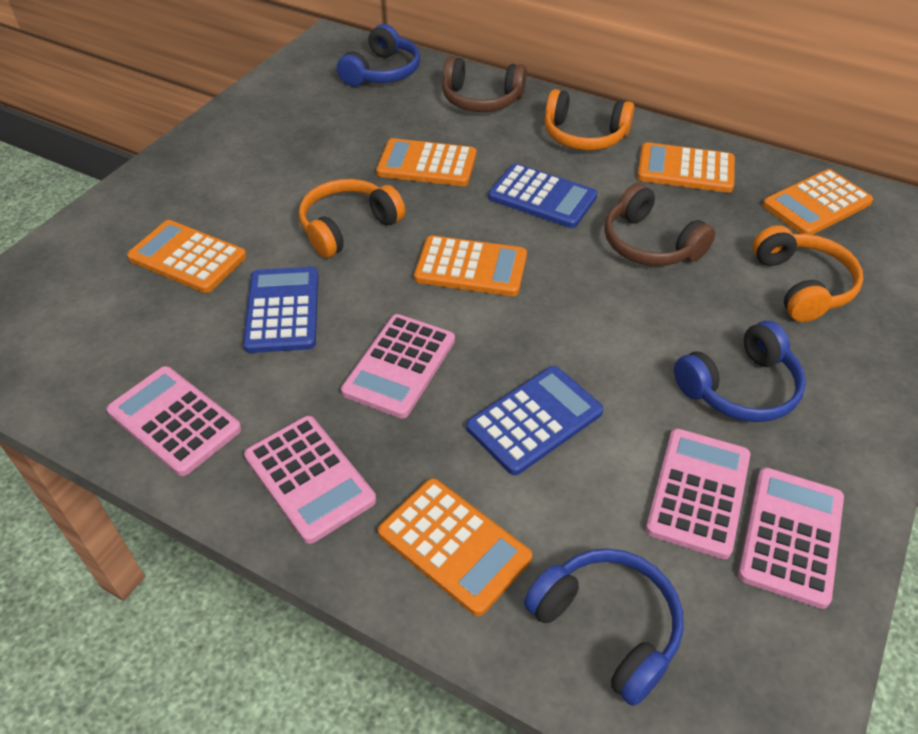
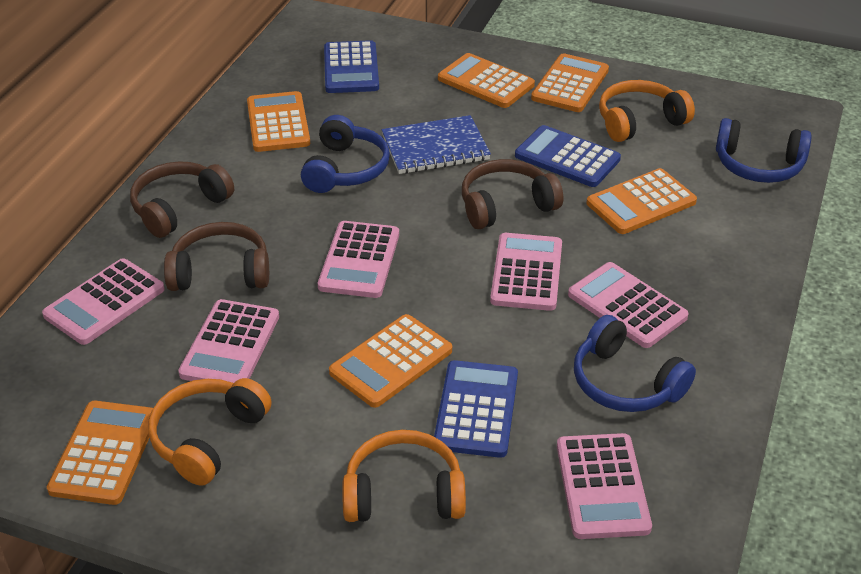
blue notebook: 0 -> 1
brown headphones: 2 -> 3
pink calculator: 5 -> 6

